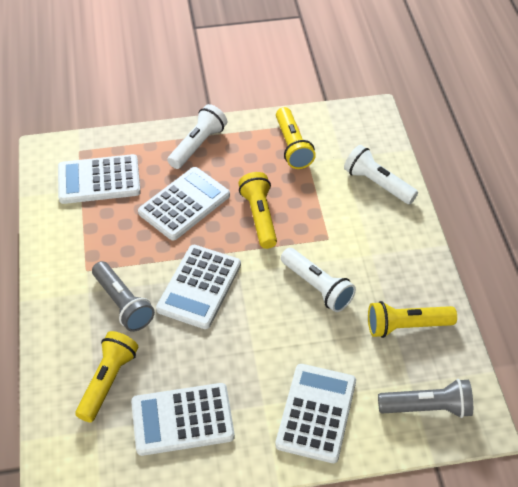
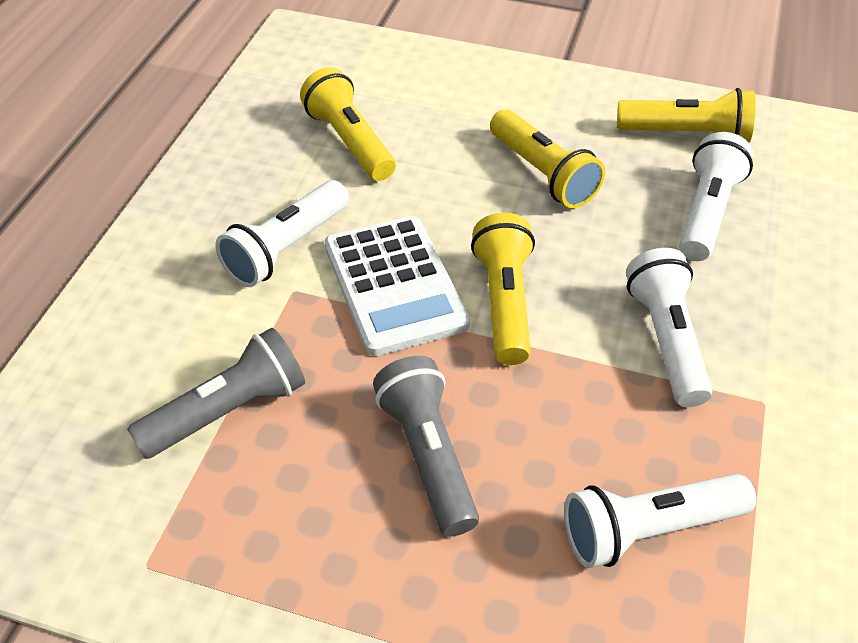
white calculator: 5 -> 1
white flashlight: 3 -> 4

